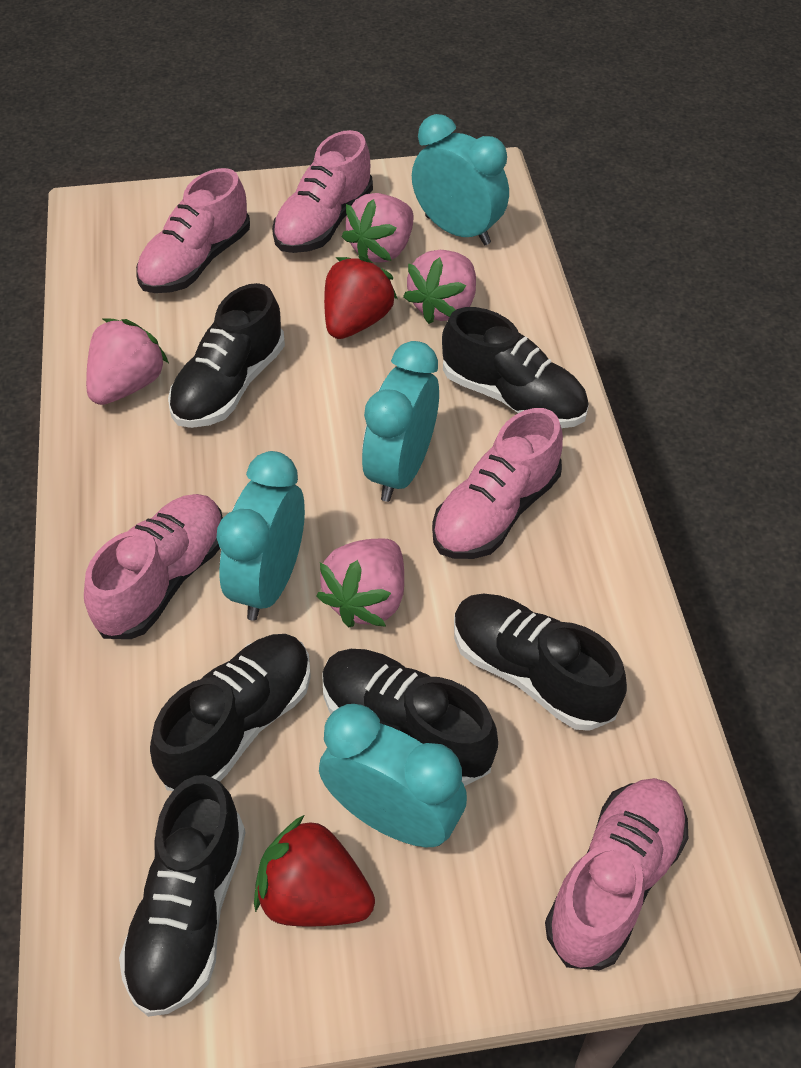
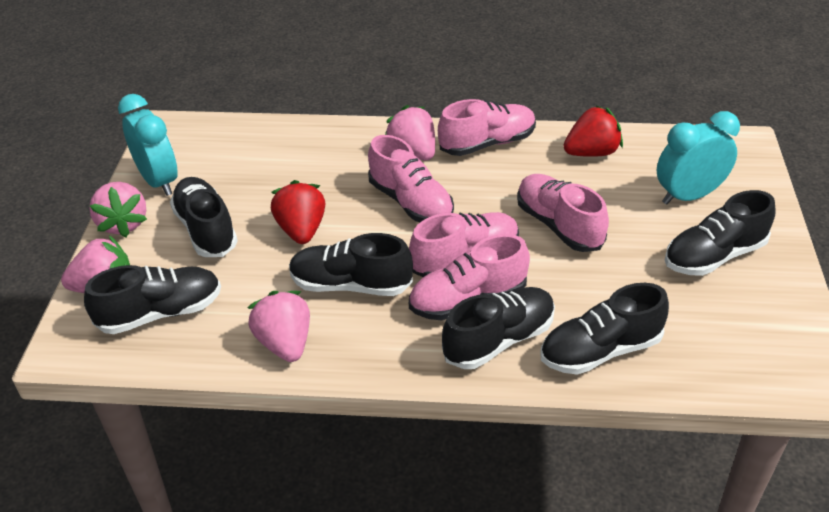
turquoise clock: 4 -> 2

